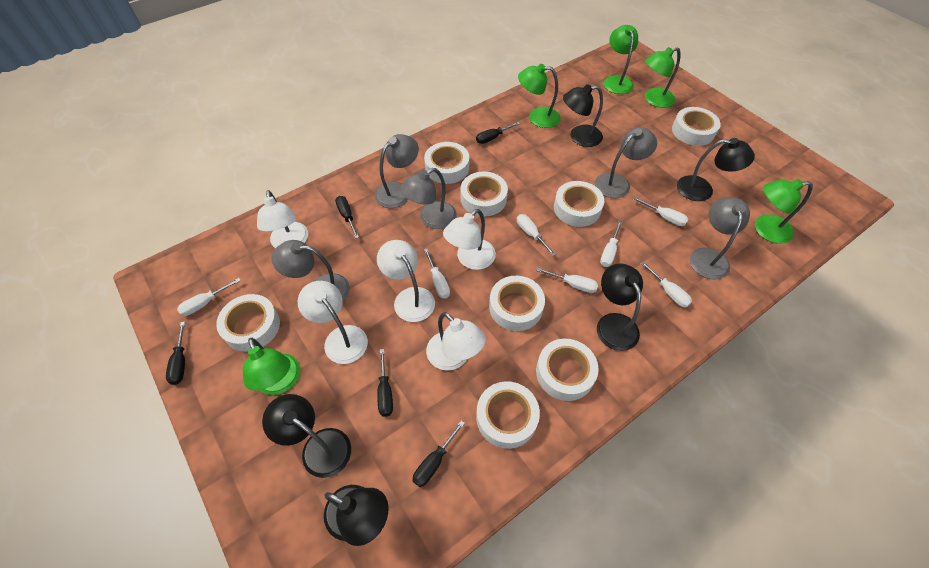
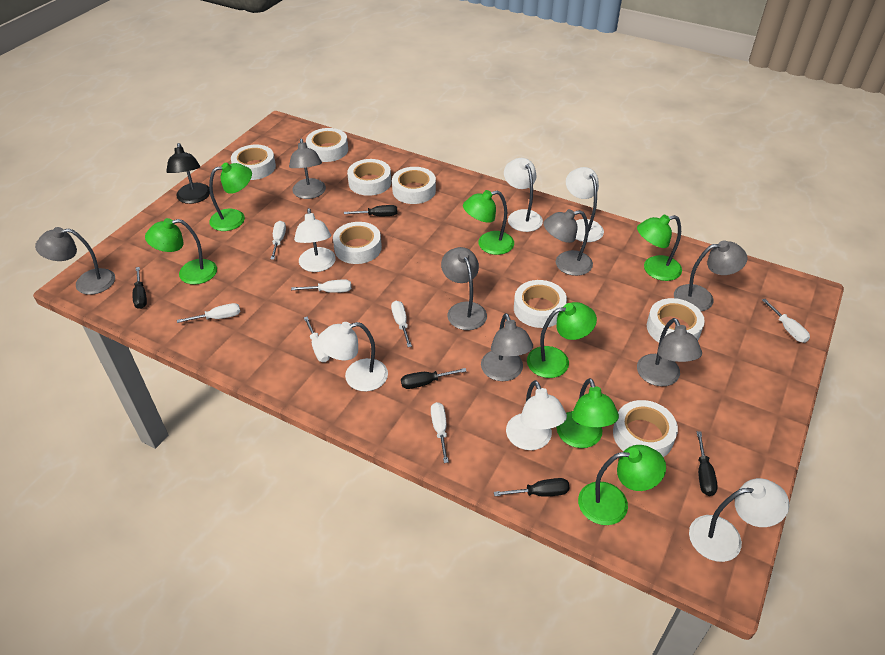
black lamp: 5 -> 1
green lamp: 5 -> 7
grey lamp: 5 -> 7
white lamp: 5 -> 6

